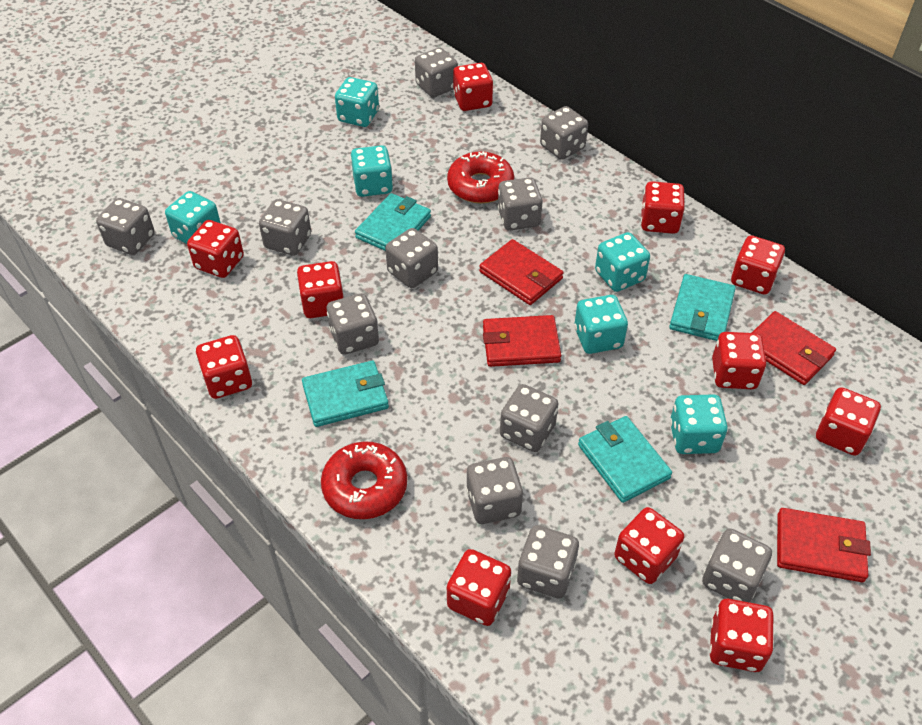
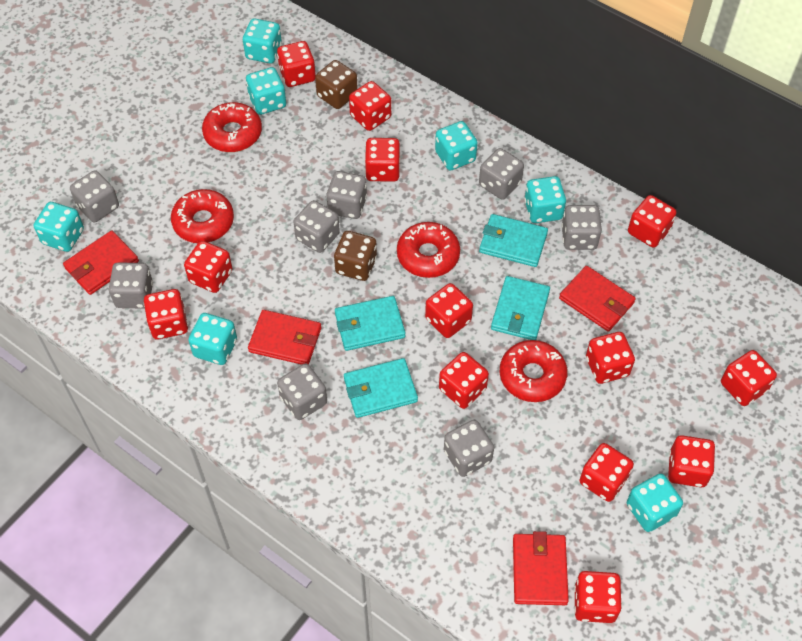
brown dice: 0 -> 2
grey dice: 11 -> 8
red dice: 11 -> 13
red donut: 2 -> 4
turquoise dice: 6 -> 7

